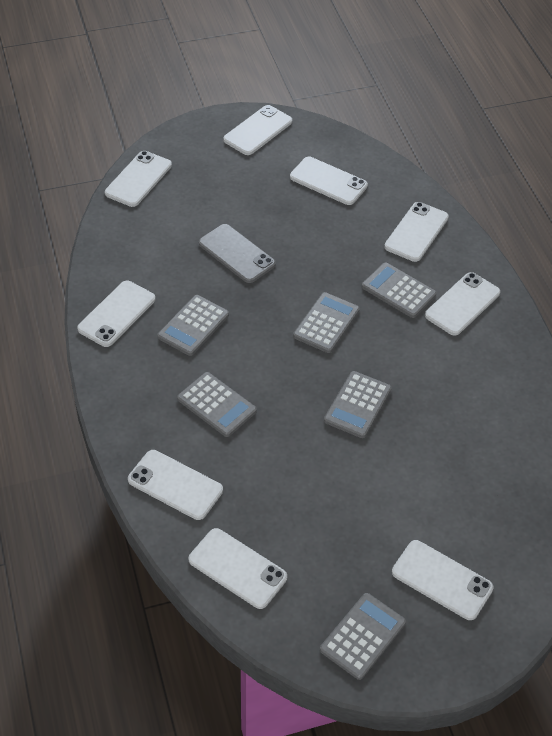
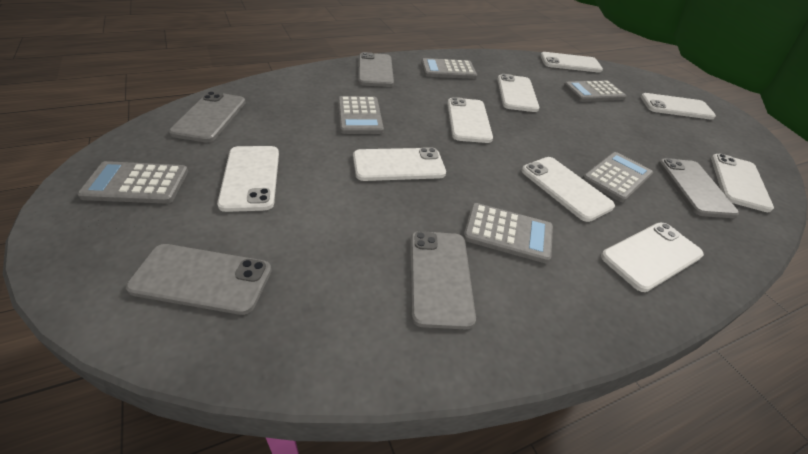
grey phone: 1 -> 5

